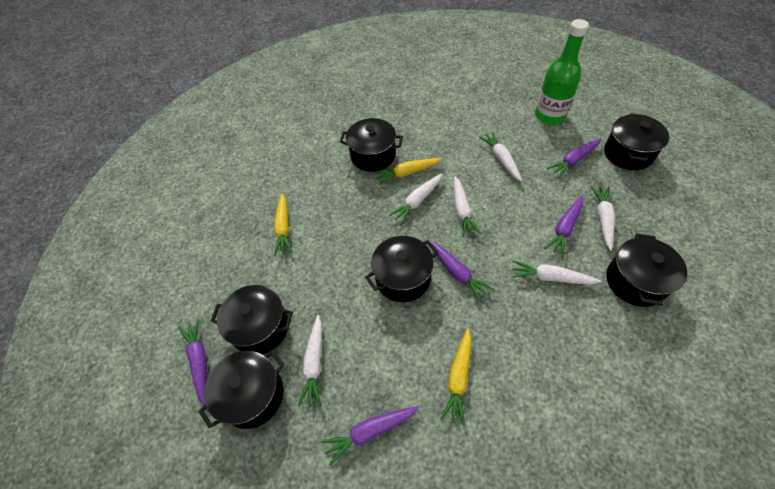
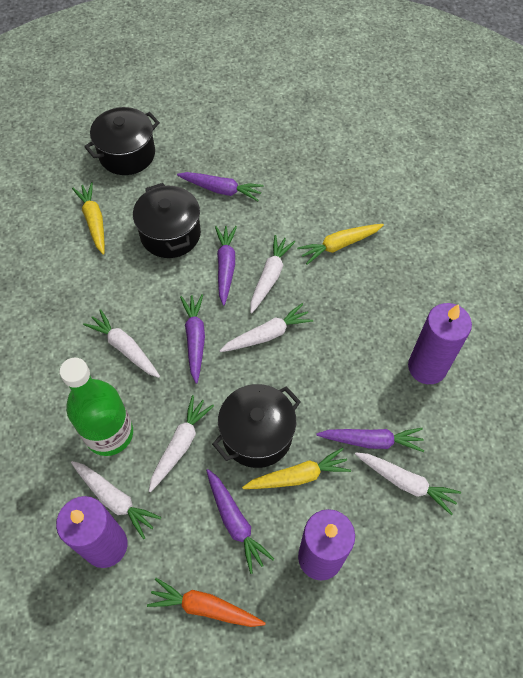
black pot: 6 -> 3
orange carrot: 0 -> 1
purple candle: 0 -> 3

